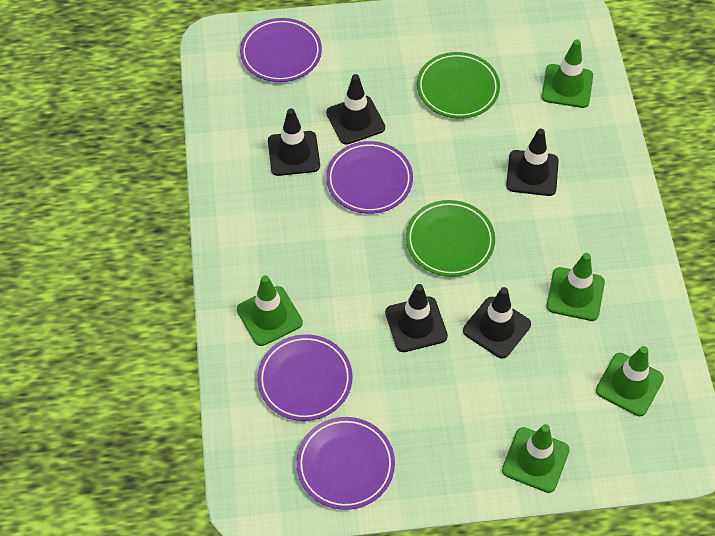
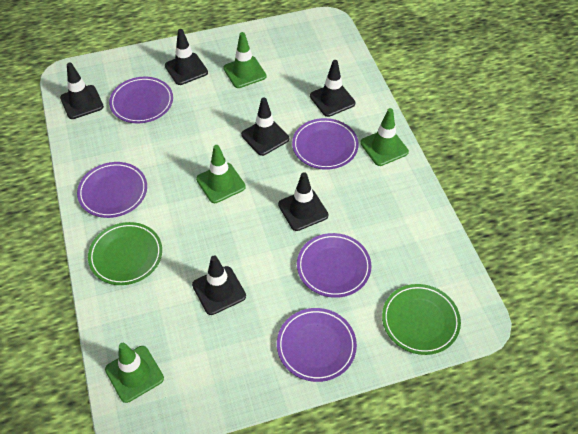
black traffic cone: 5 -> 6
green traffic cone: 5 -> 4
purple plate: 4 -> 5

